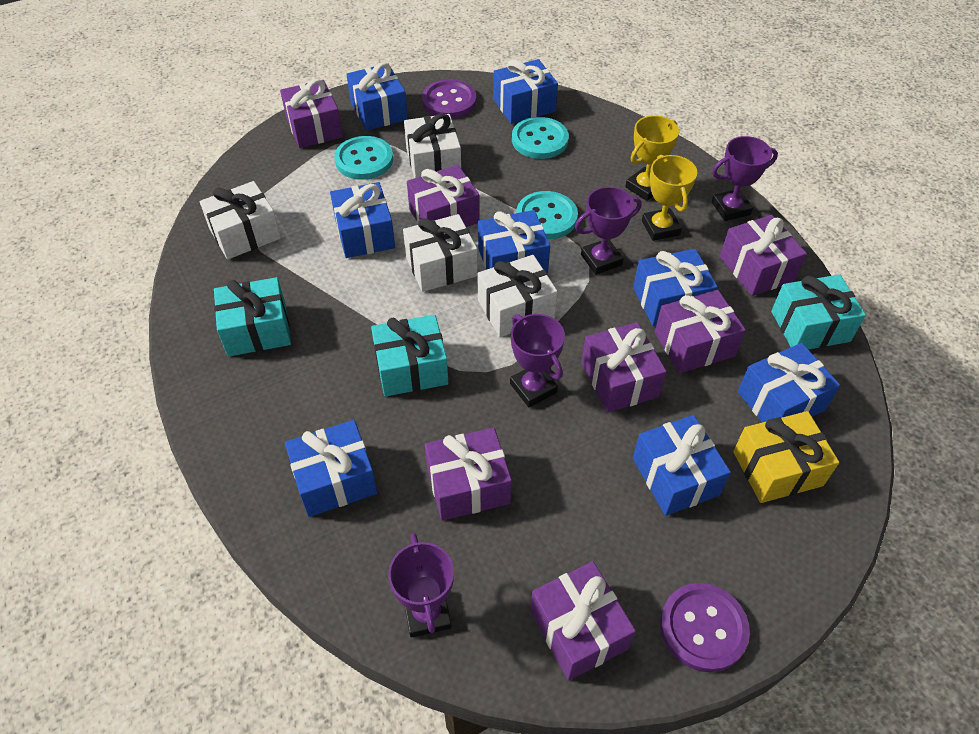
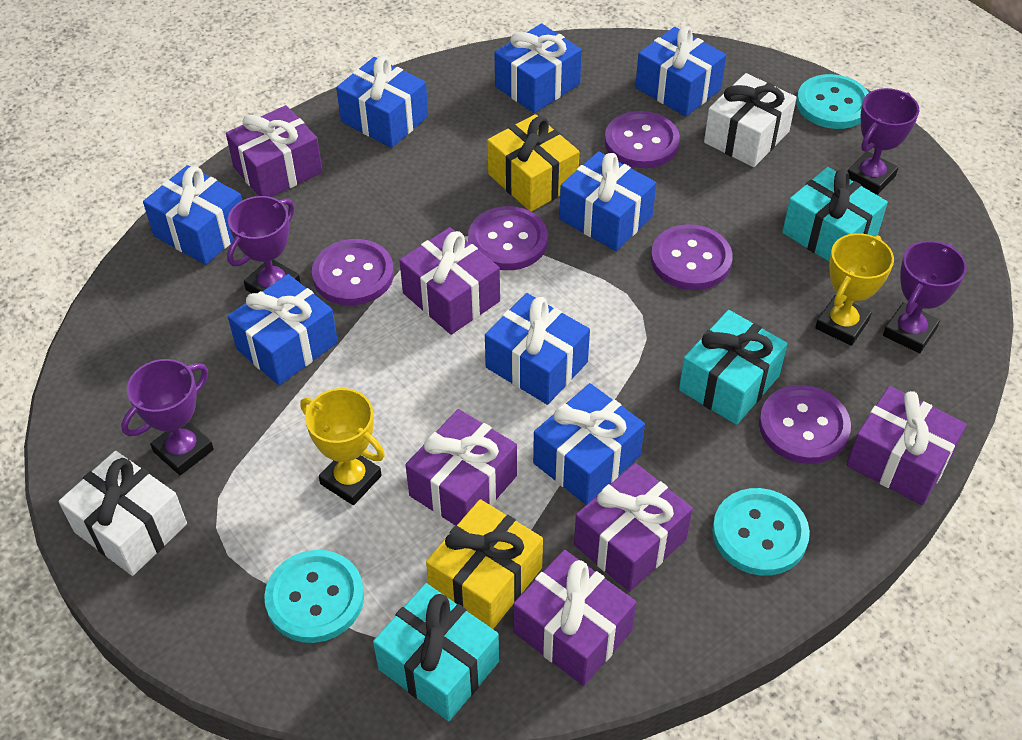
purple button: 2 -> 5
purple gift: 7 -> 6
white gift: 4 -> 2
yellow gift: 1 -> 2

